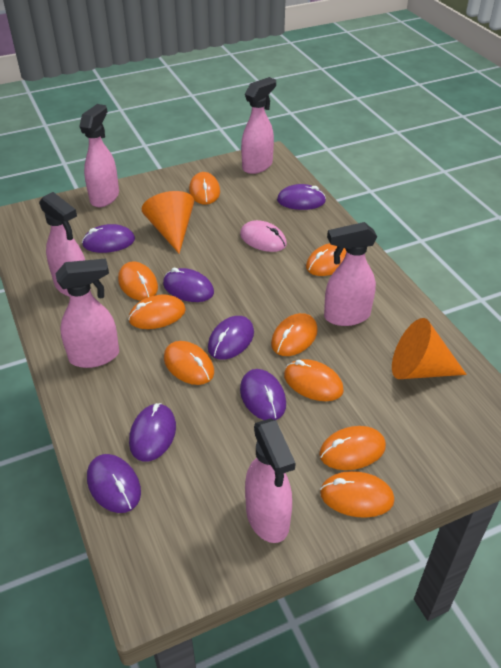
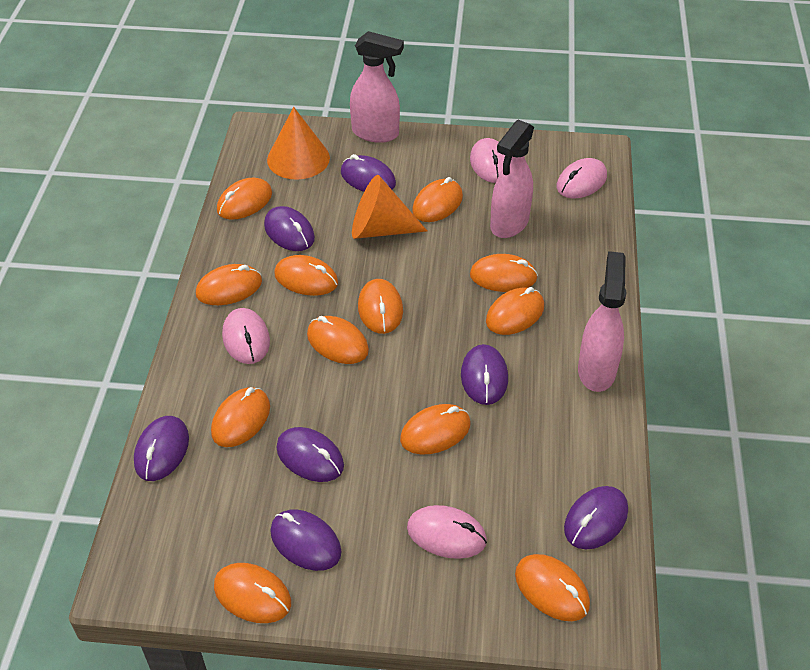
orange mouse: 9 -> 12
pink mouse: 1 -> 4
pink spray bottle: 6 -> 3

